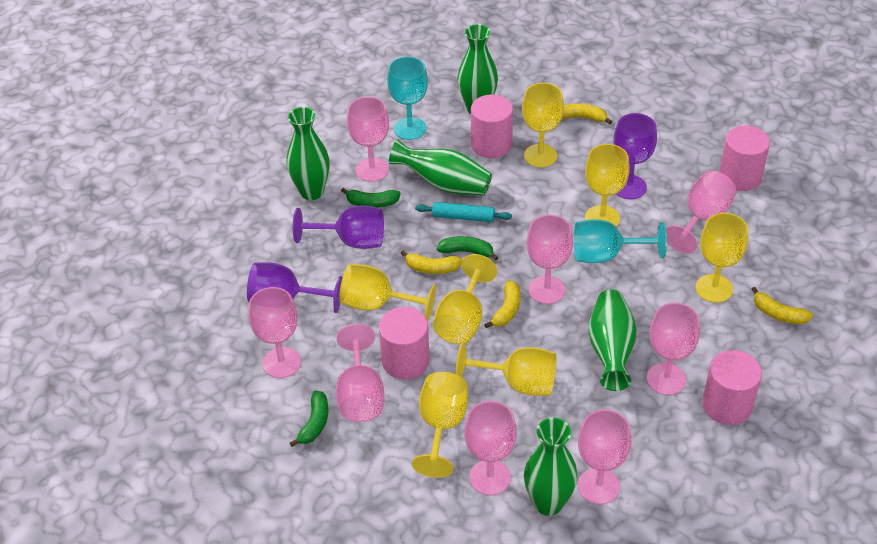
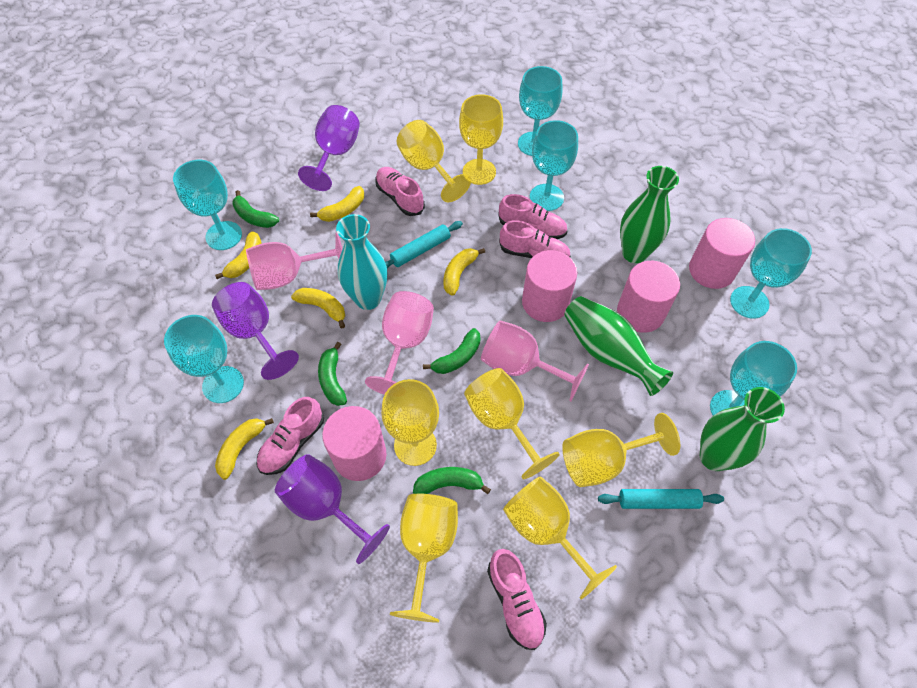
green banana: 3 -> 4
green vase: 5 -> 3
pink goblet: 8 -> 3
pink shoe: 0 -> 5
turquoise goblet: 2 -> 6
turquoise rolling pin: 1 -> 2
turquoise vase: 0 -> 1
yellow banana: 4 -> 5

